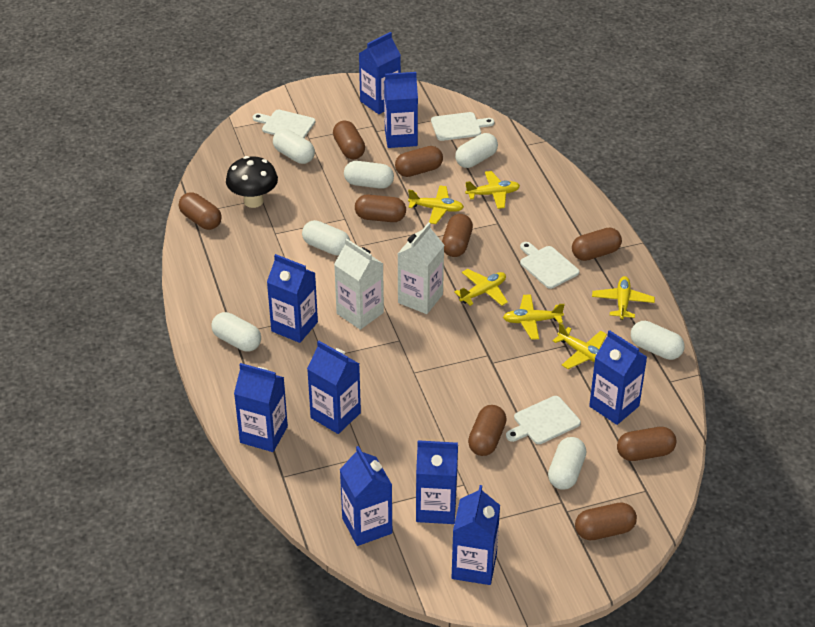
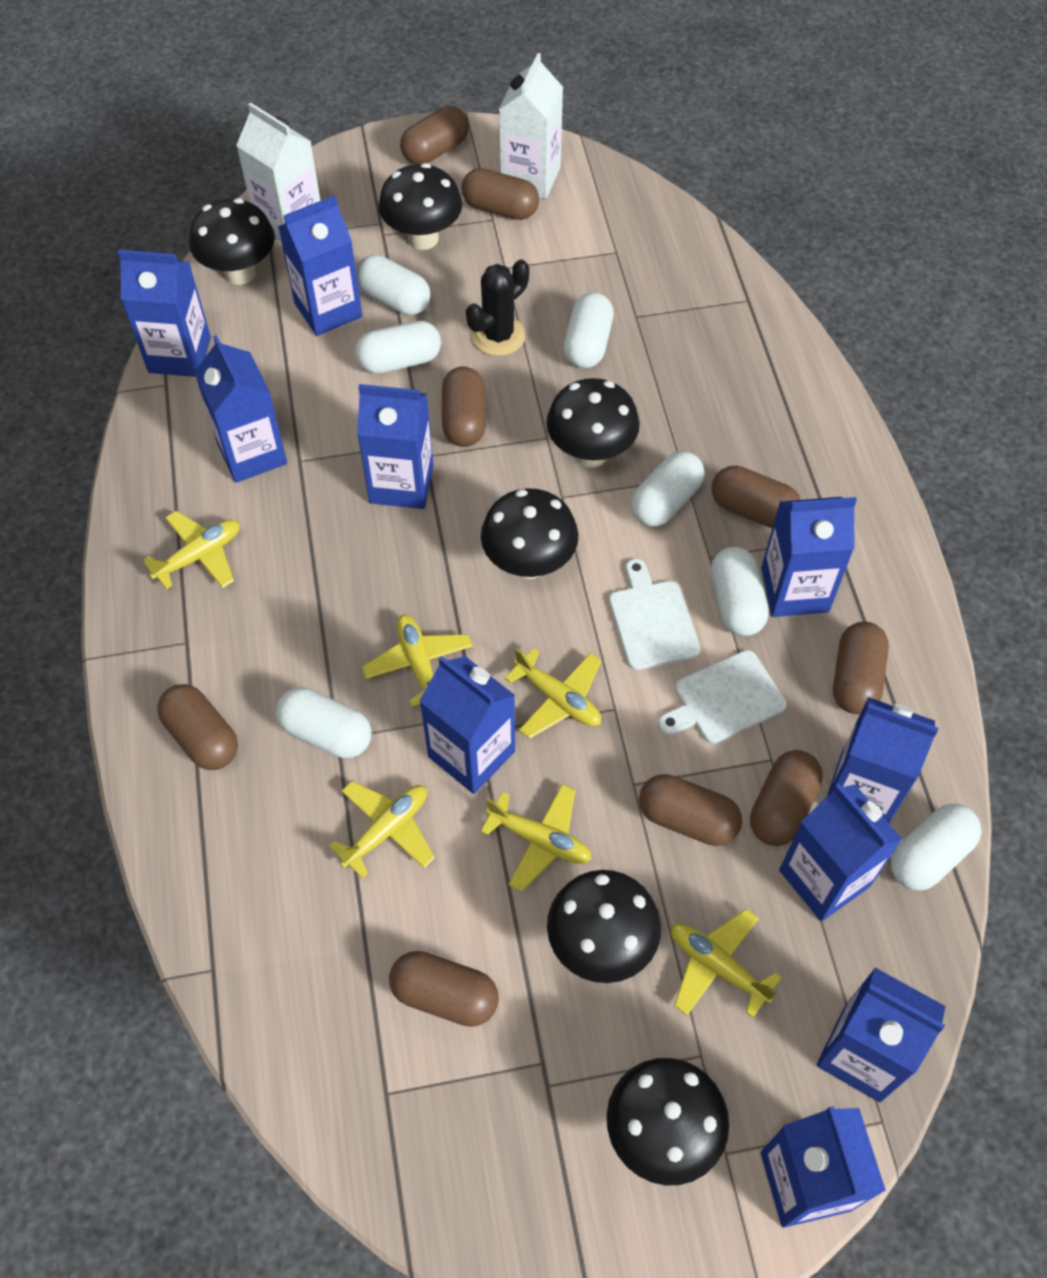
black cactus: 0 -> 1
black mushroom: 1 -> 6
blue carton: 9 -> 10
white cutting board: 4 -> 2

